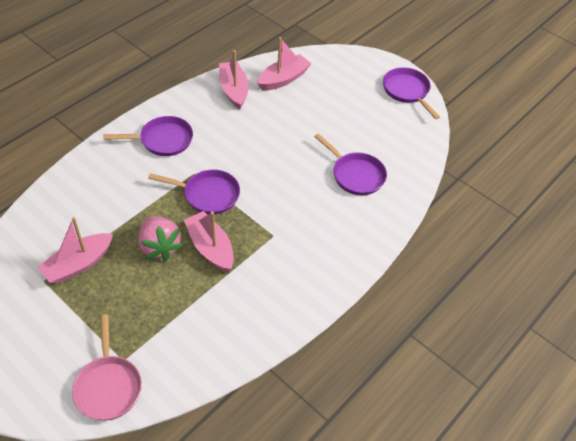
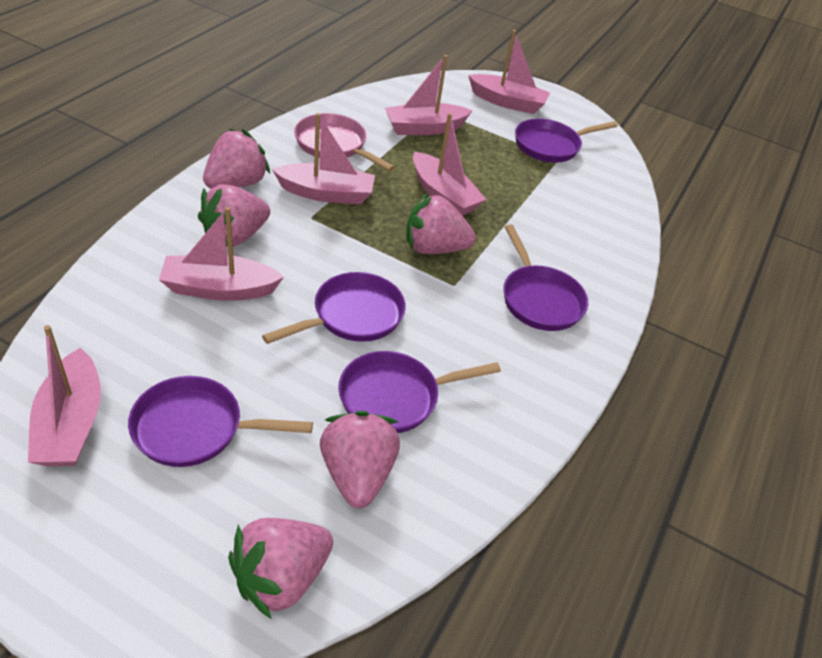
pink boat: 4 -> 6
pink strawberry: 1 -> 5
purple pan: 4 -> 5

